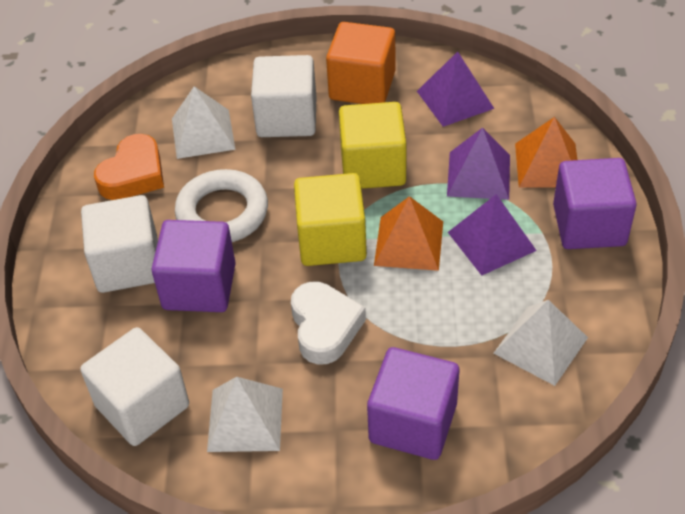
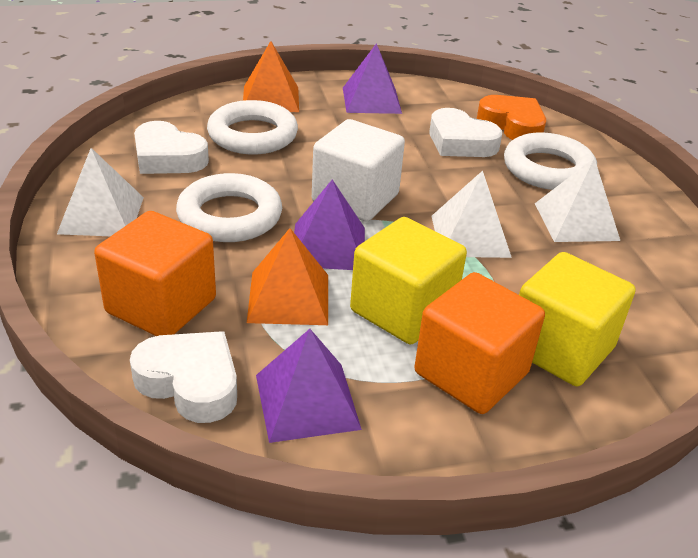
orange cube: 1 -> 2
purple cube: 3 -> 0
white cube: 3 -> 1
white heart: 1 -> 3
white ring: 1 -> 3

